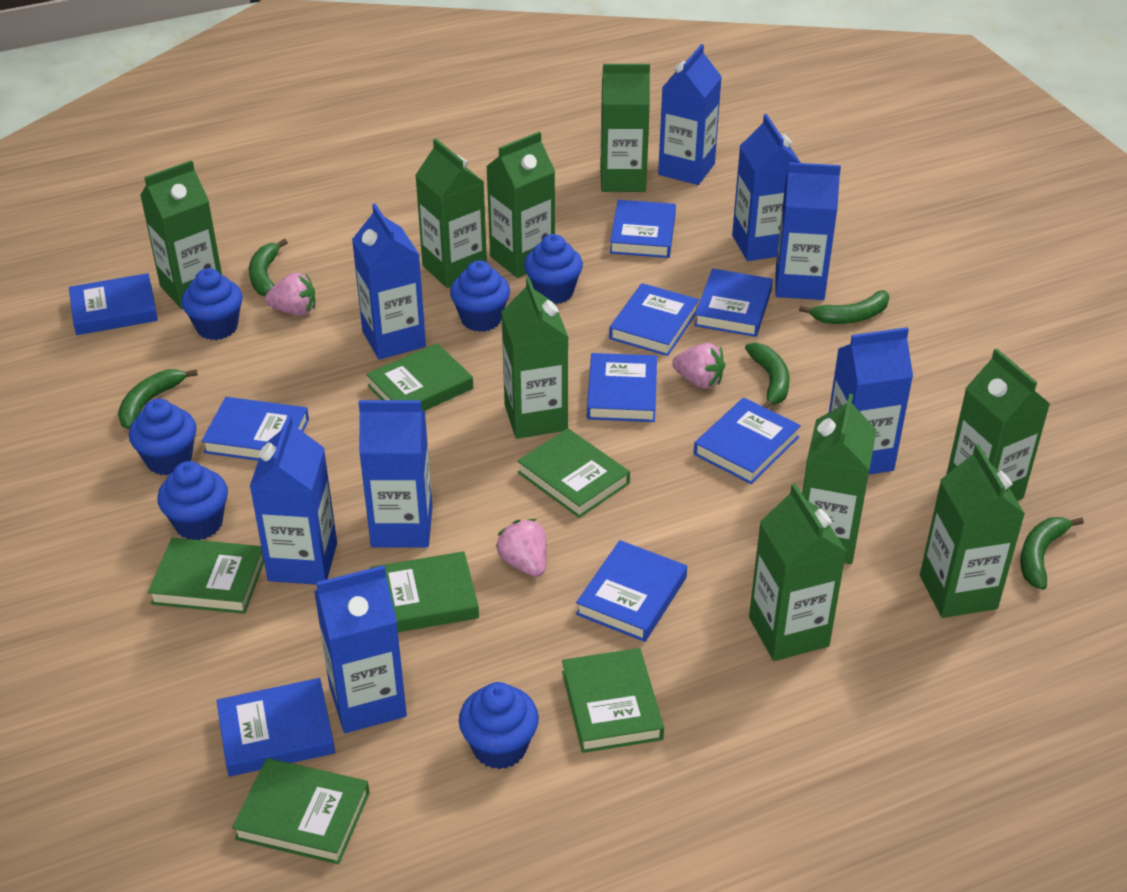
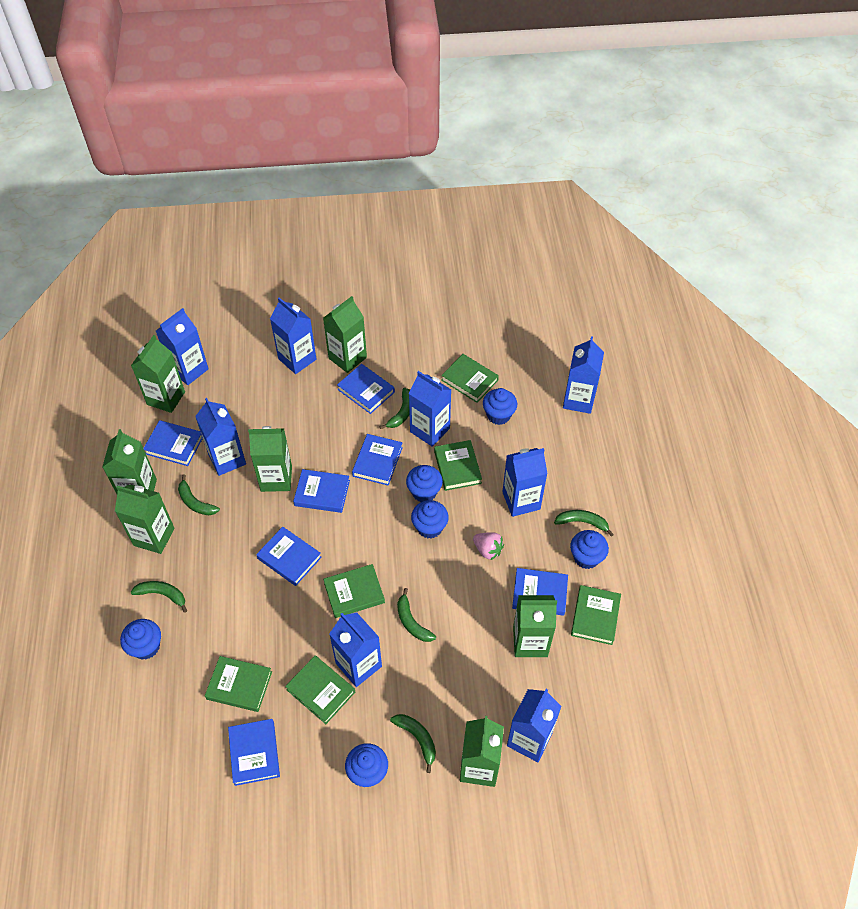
blue book: 9 -> 7
green banana: 5 -> 6
green carton: 9 -> 7
pink strawberry: 3 -> 1

